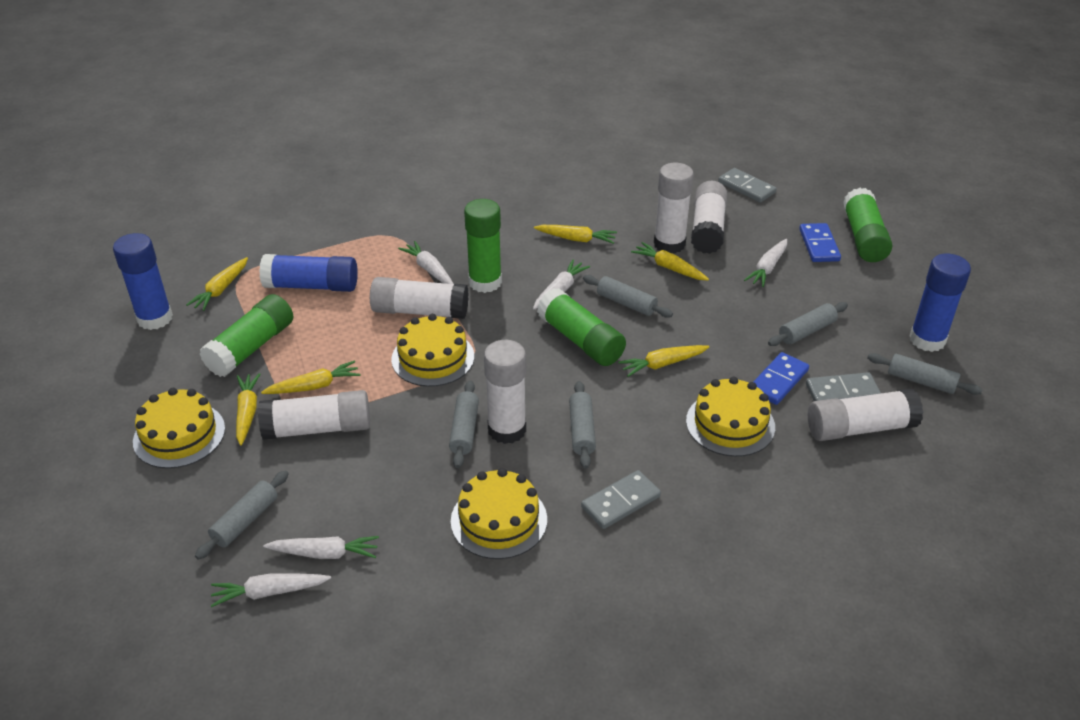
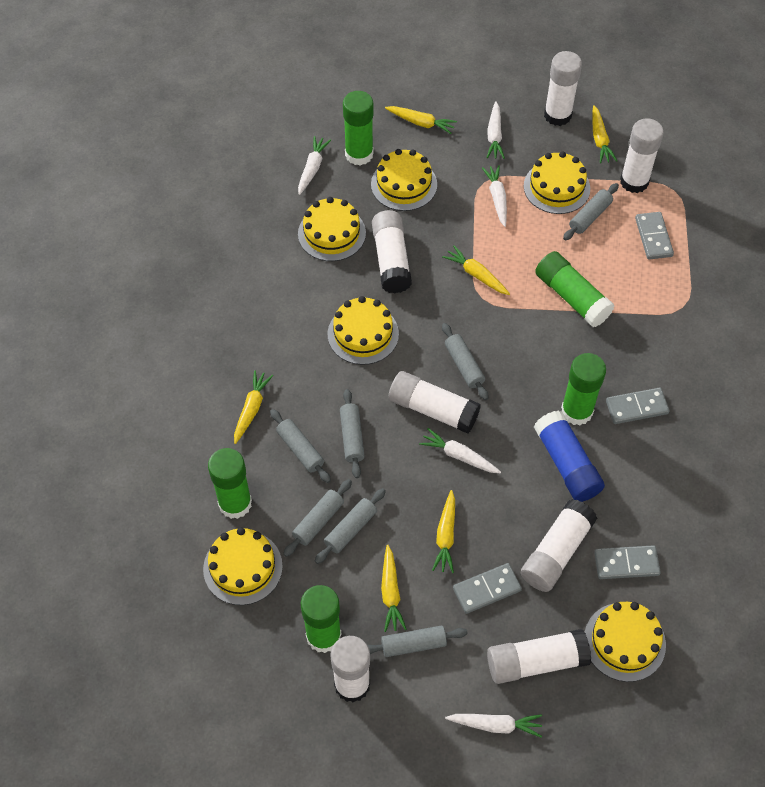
blue domino: 2 -> 0
blue glue stick: 3 -> 1
green glue stick: 4 -> 5
grey domino: 3 -> 4
grey rolling pin: 6 -> 7
white glue stick: 6 -> 7
yellow cake: 4 -> 6

